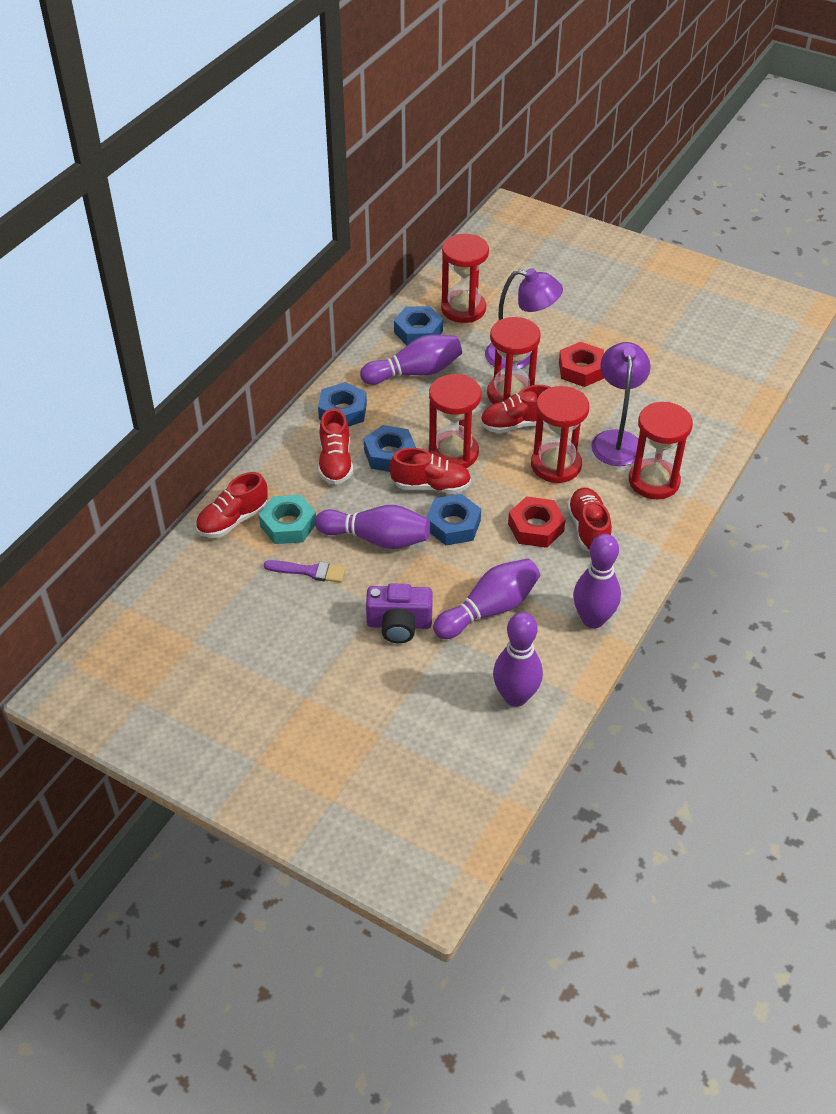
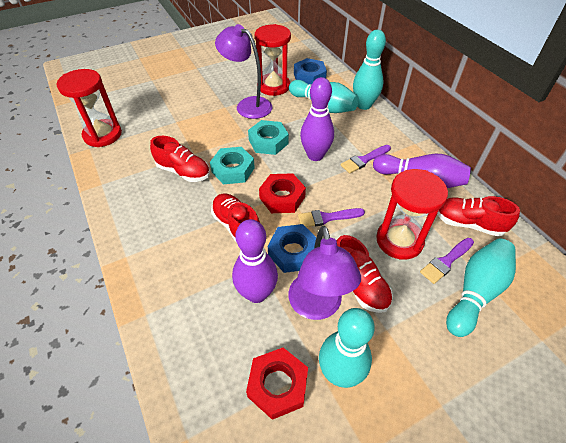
blue nut: 4 -> 2
purple bowling pin: 5 -> 3
purple brush: 1 -> 3
purple camera: 1 -> 0
red hourglass: 5 -> 3
red shoe: 5 -> 4
turquoise bowling pin: 0 -> 4
turquoise nut: 1 -> 2

